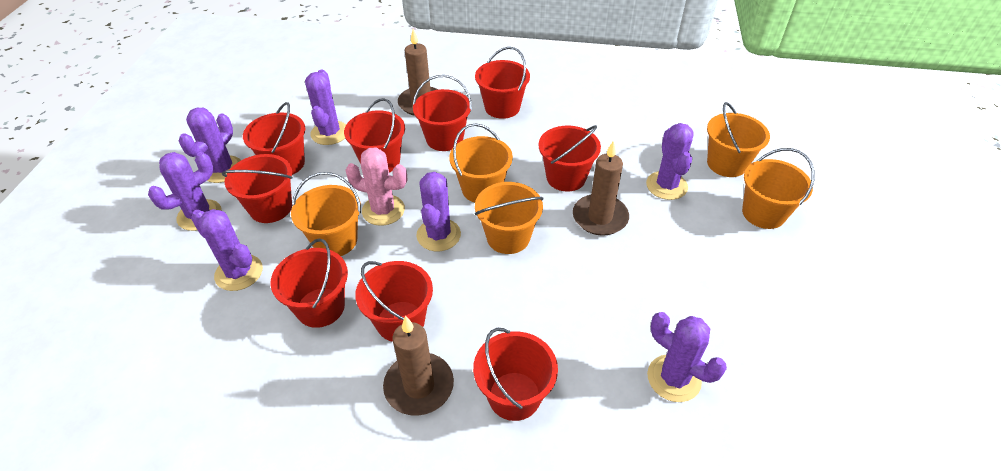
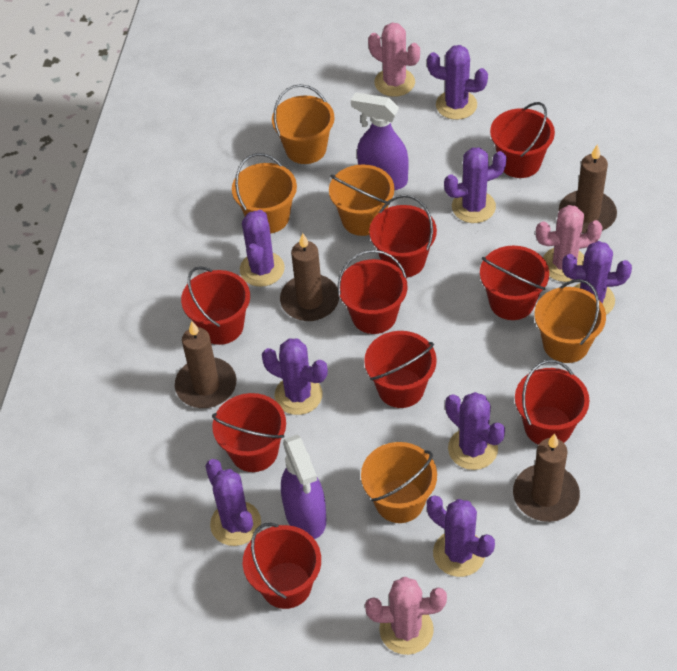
brown candle: 3 -> 4
pink cactus: 1 -> 3
purple cactus: 7 -> 8
purple spray bottle: 0 -> 2

